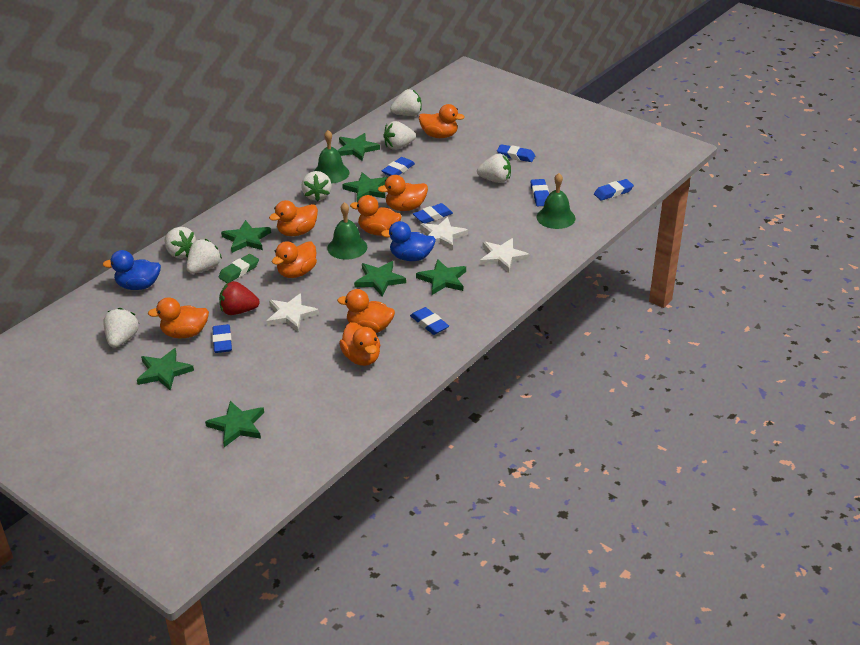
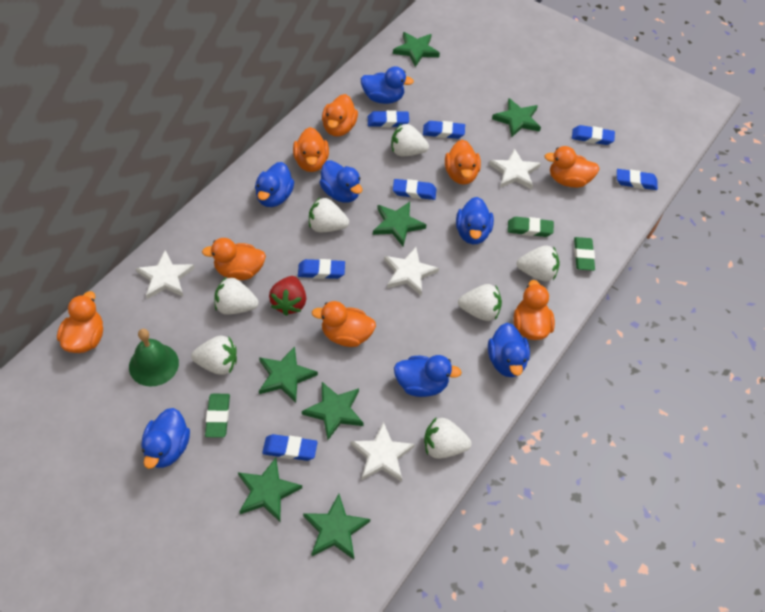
blue duck: 2 -> 7
green bell: 3 -> 1
green eraser: 1 -> 3
white star: 3 -> 4

